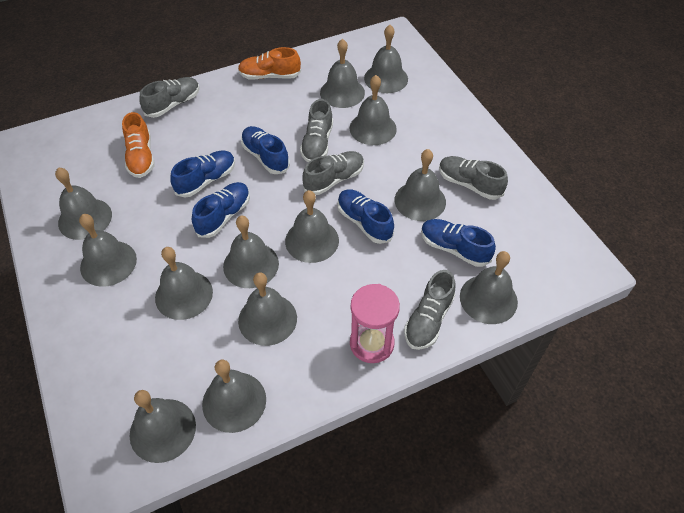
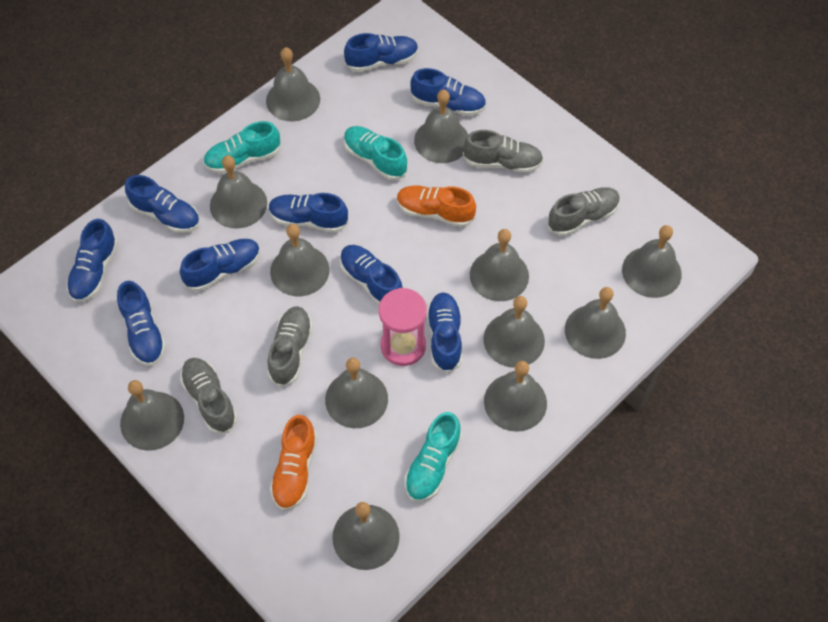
blue shoe: 5 -> 9
grey bell: 13 -> 12
grey shoe: 5 -> 4
turquoise shoe: 0 -> 3

